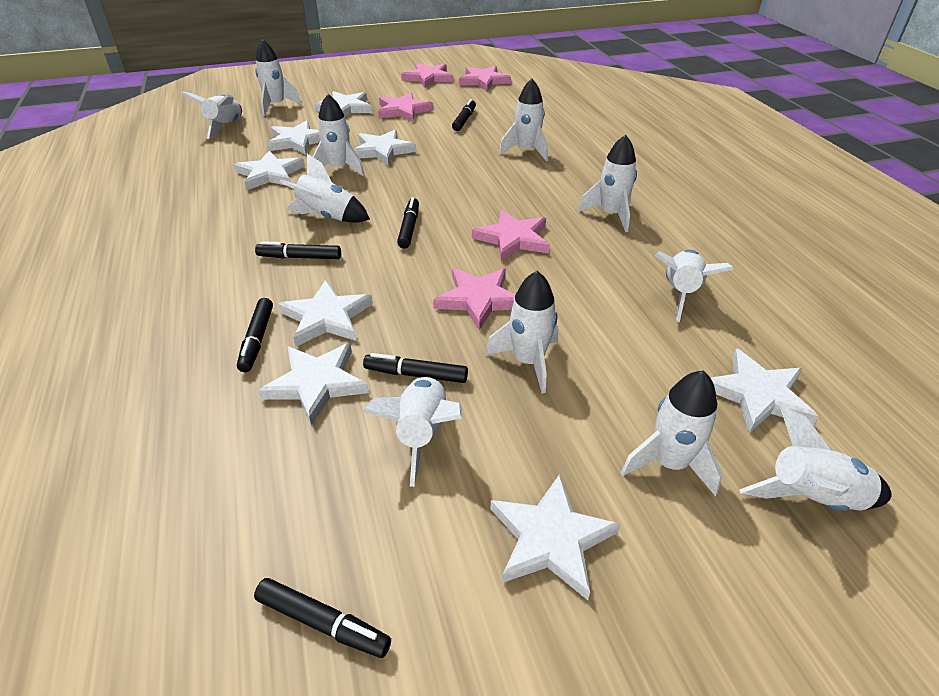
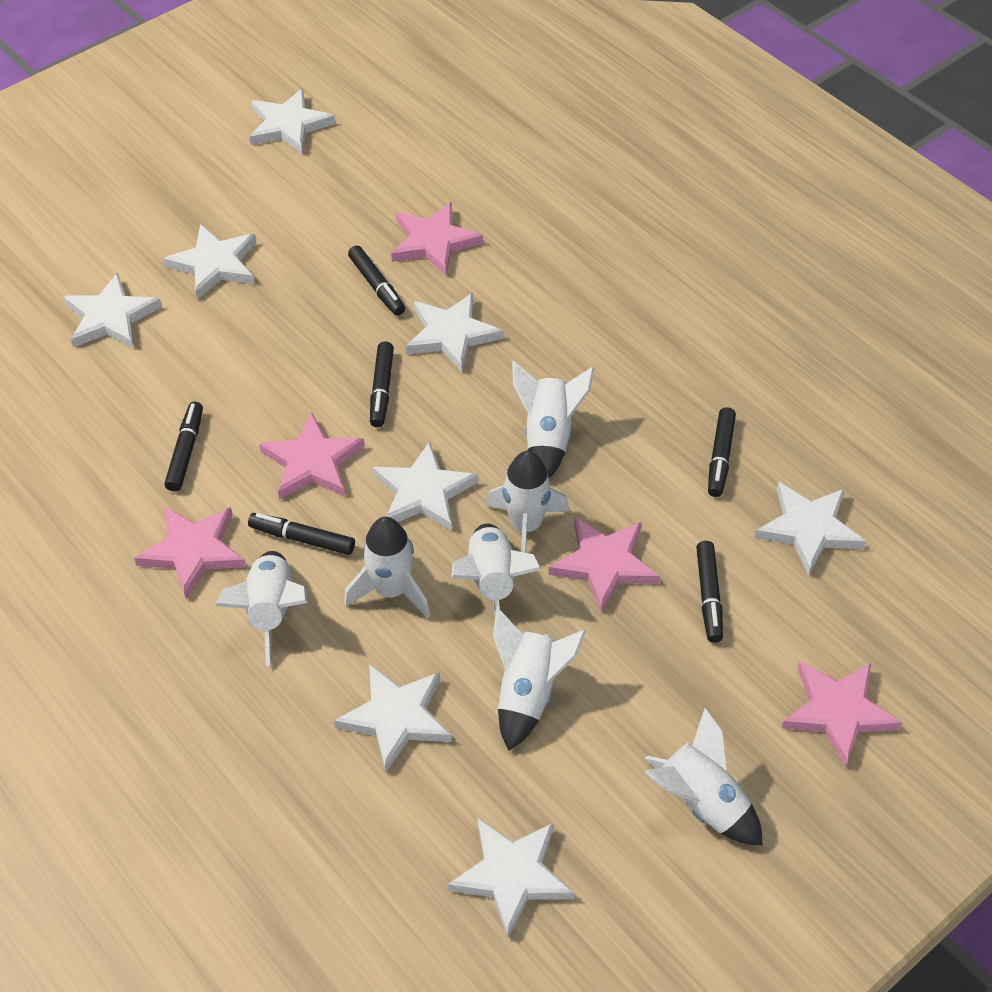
white rocket: 11 -> 7

